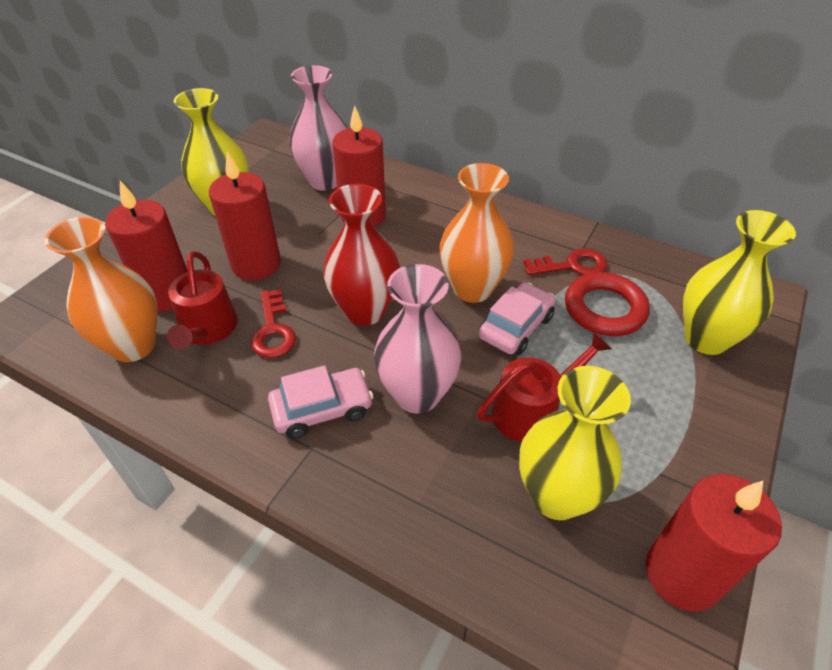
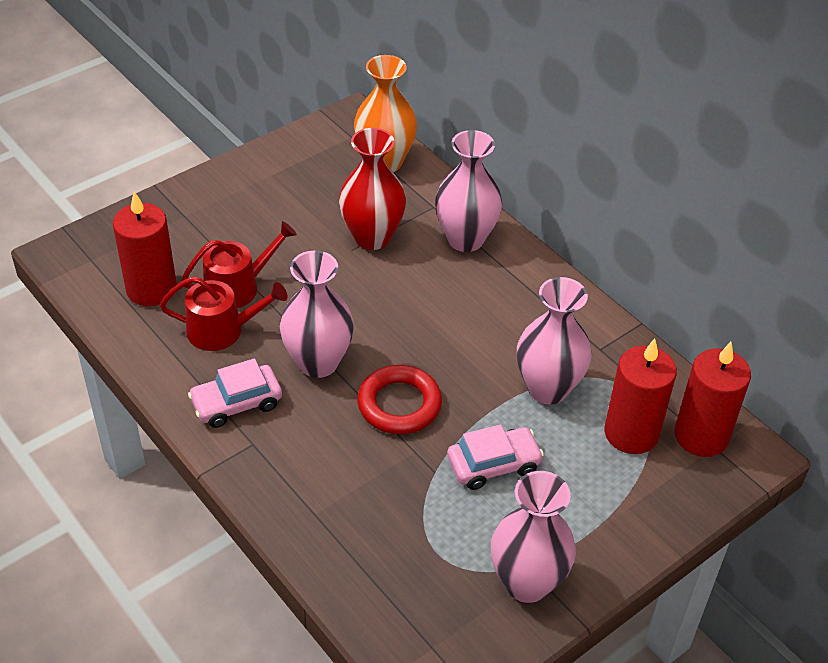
orange vase: 2 -> 1
pink vase: 2 -> 4
red candle: 4 -> 3
red key: 2 -> 0
yellow vase: 3 -> 0

